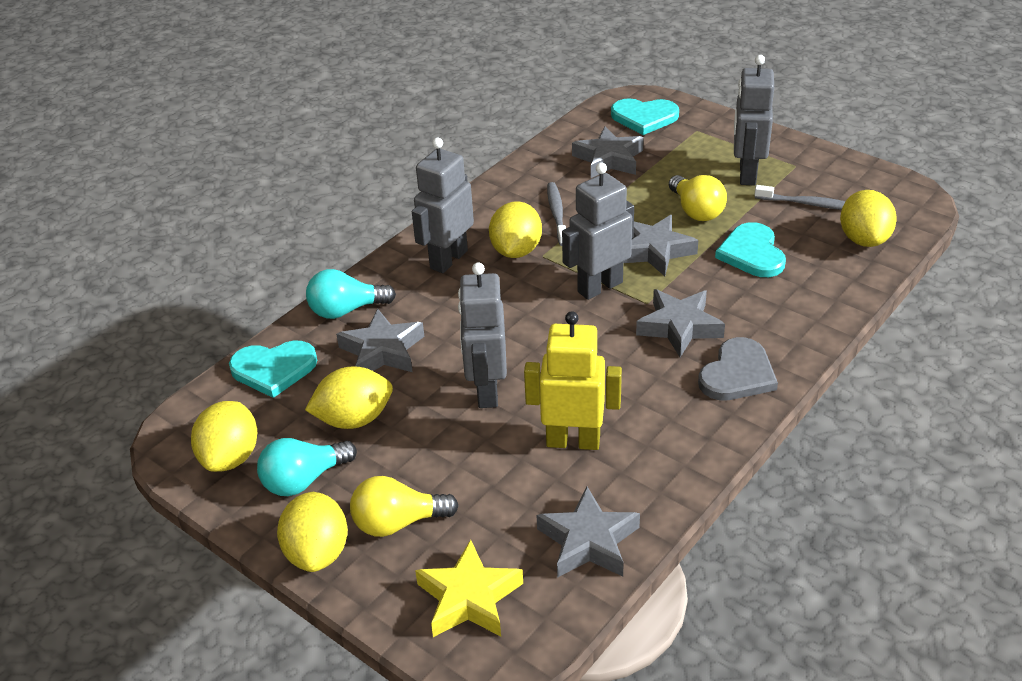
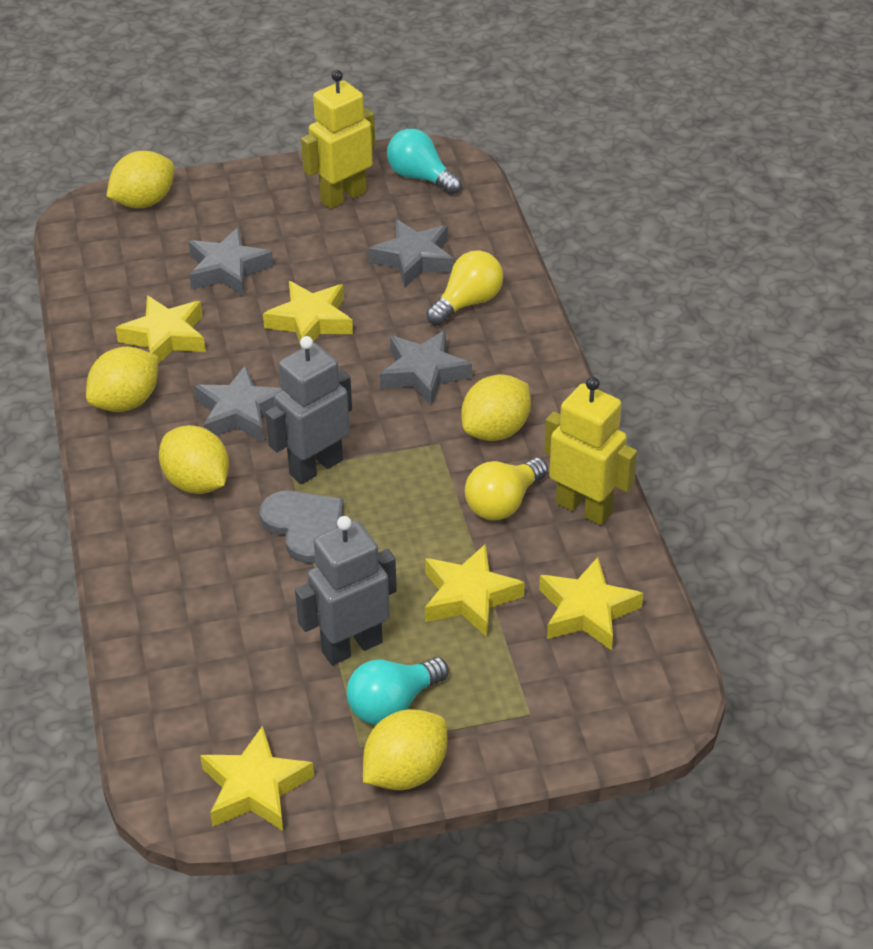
grey robot: 4 -> 2
grey star: 5 -> 4
grey toothbrush: 2 -> 0
turquoise heart: 3 -> 0
yellow robot: 1 -> 2
yellow star: 1 -> 5

